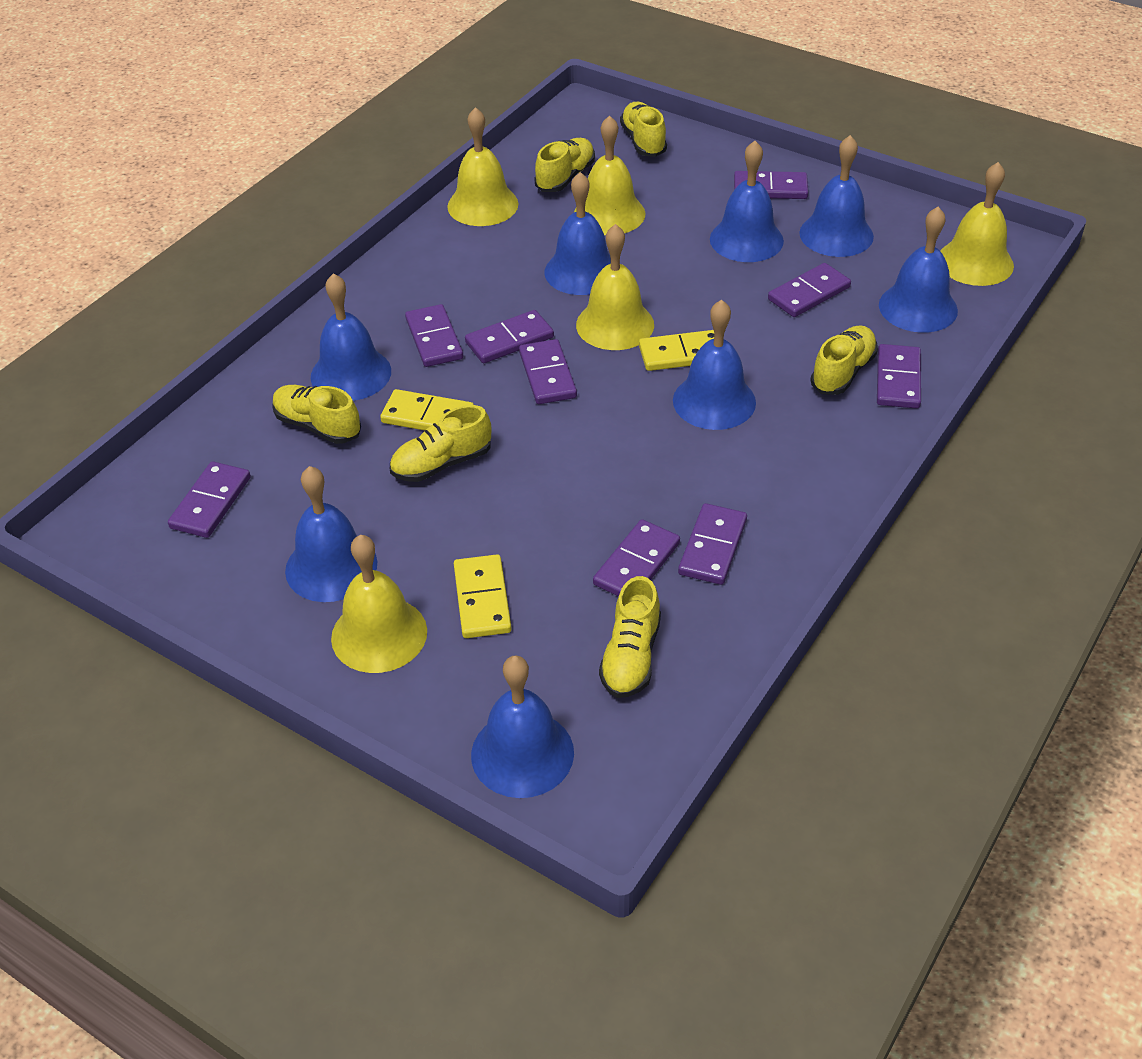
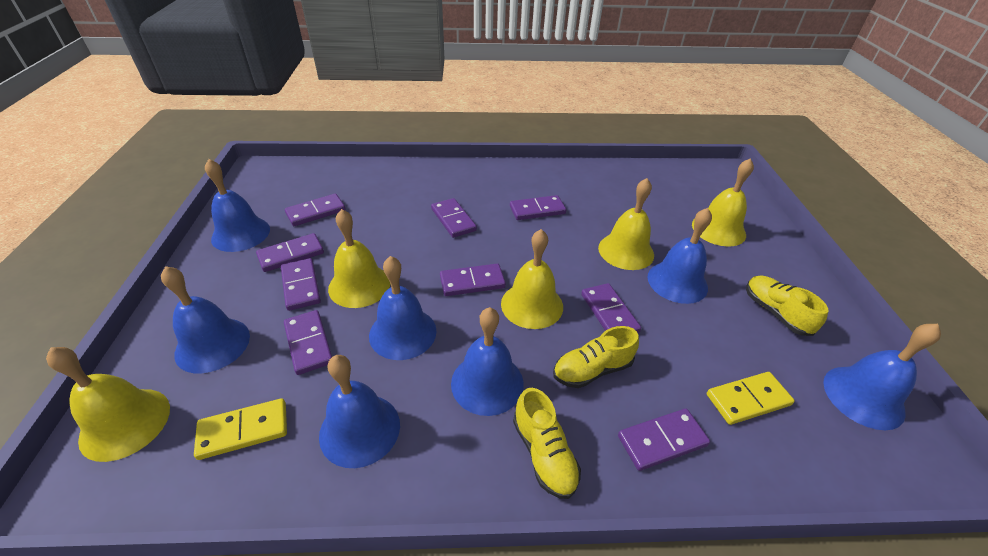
blue bell: 8 -> 7
yellow domino: 3 -> 2
yellow shoe: 6 -> 3

